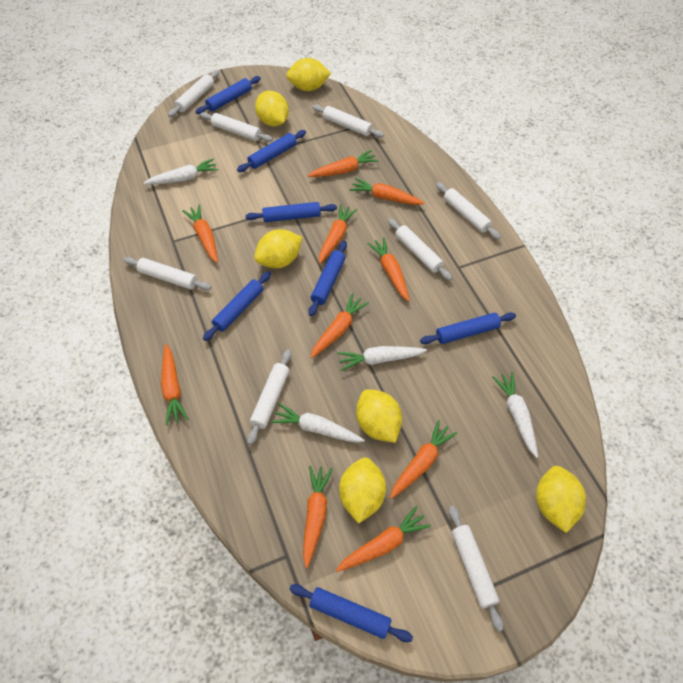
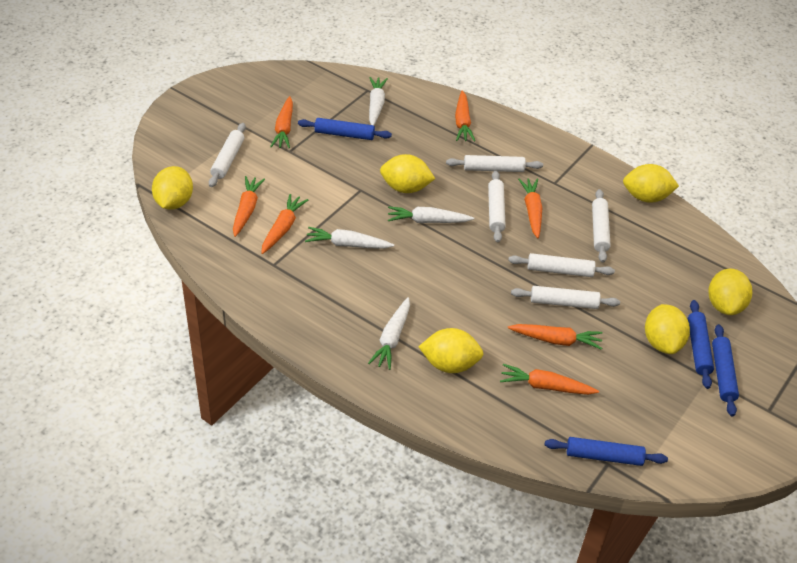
blue rolling pin: 7 -> 4
orange carrot: 10 -> 7
white rolling pin: 8 -> 6

